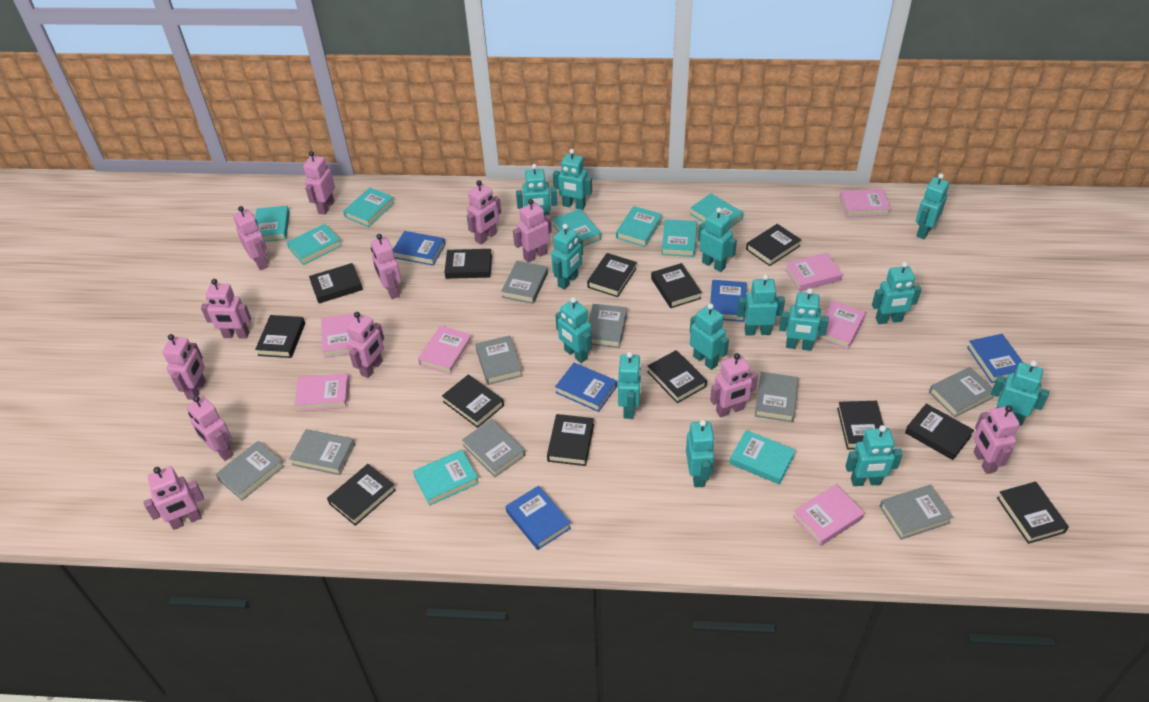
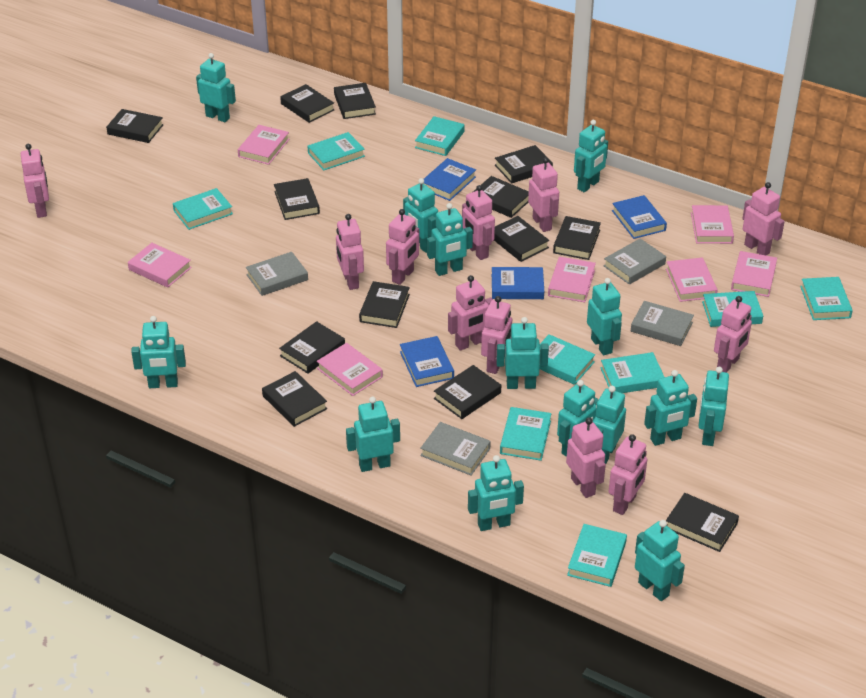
blue book: 5 -> 4
grey book: 9 -> 4
pink robot: 12 -> 11

